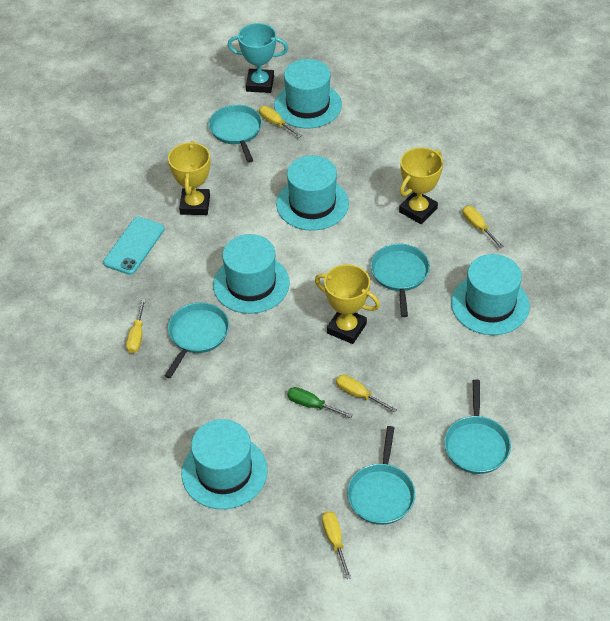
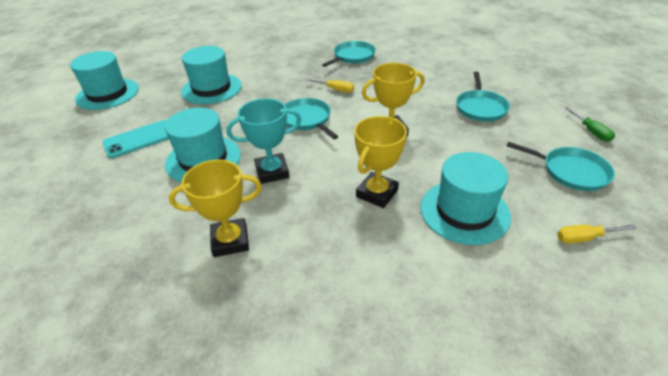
turquoise hat: 5 -> 4
turquoise pan: 5 -> 4
yellow screwdriver: 5 -> 2

